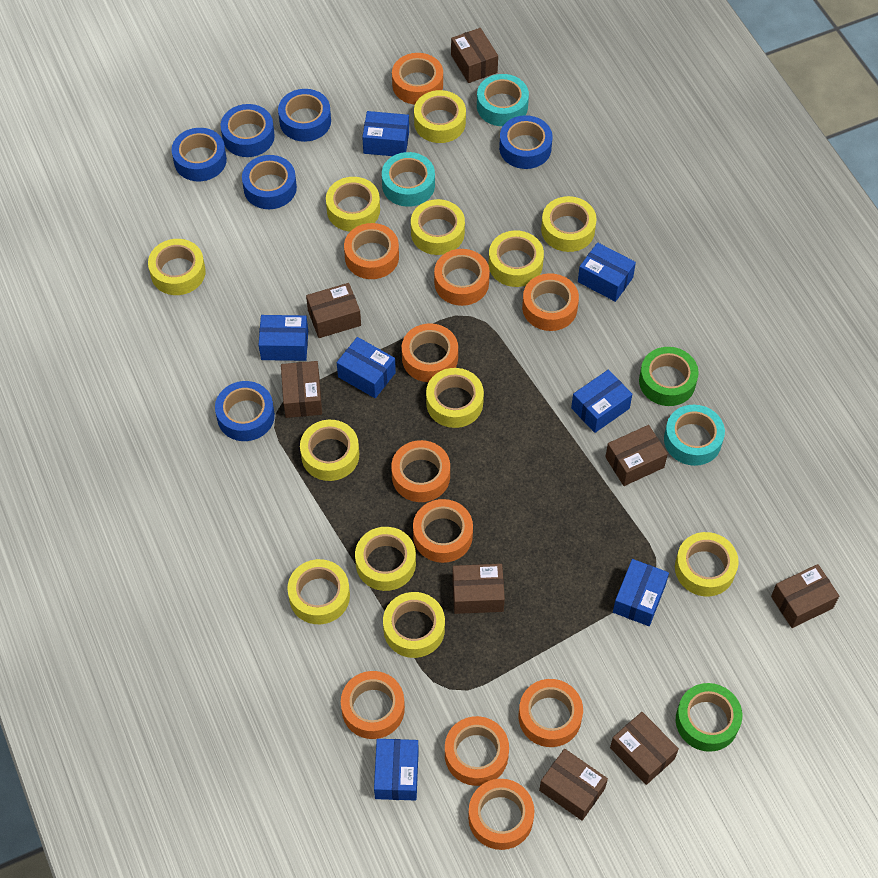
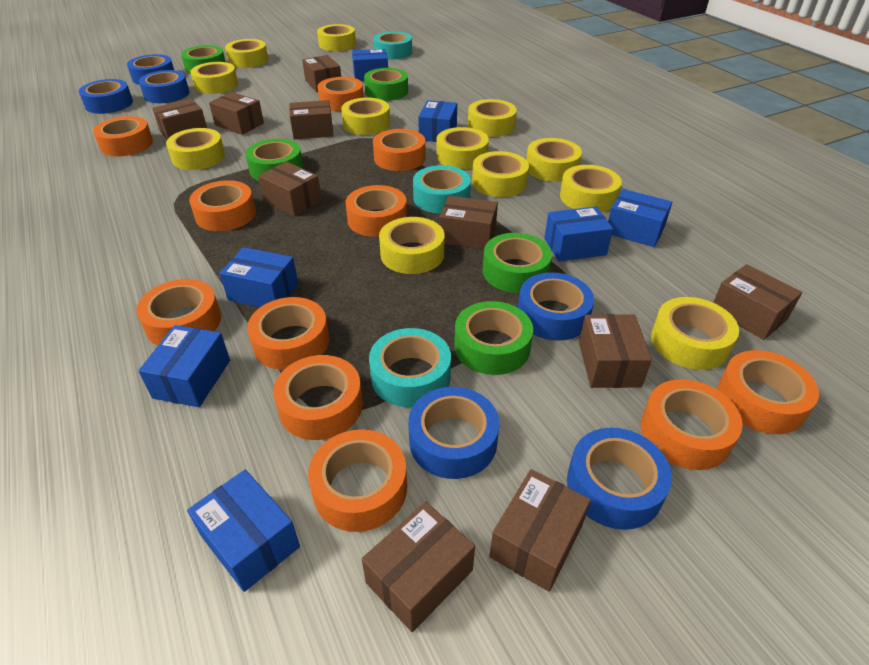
brown box: 8 -> 10
green tape: 2 -> 5

